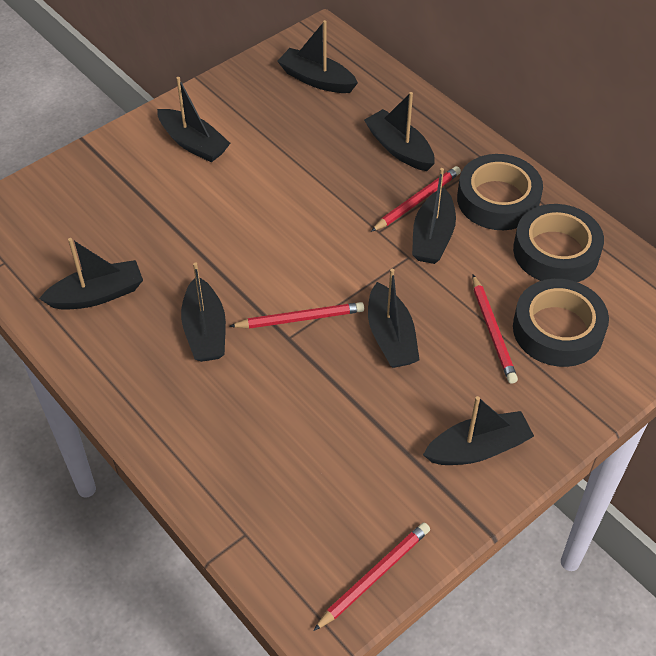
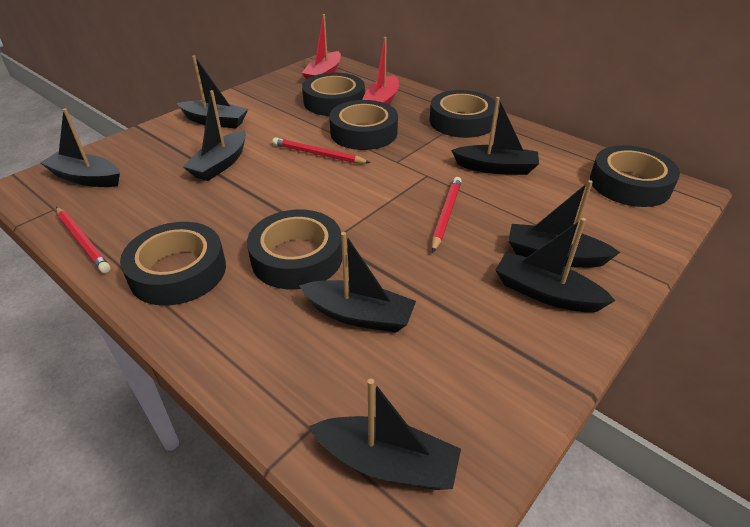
black tape: 3 -> 6
red boat: 0 -> 2
red pencil: 4 -> 3

